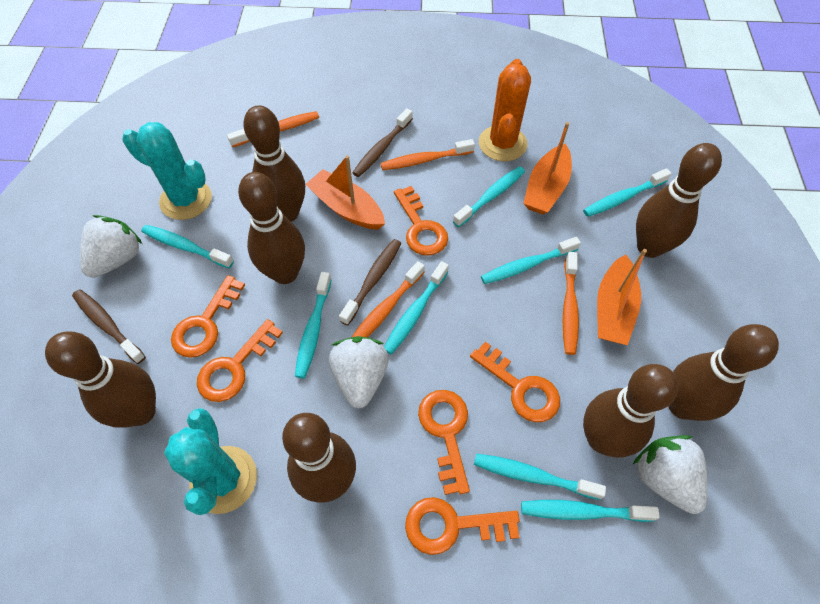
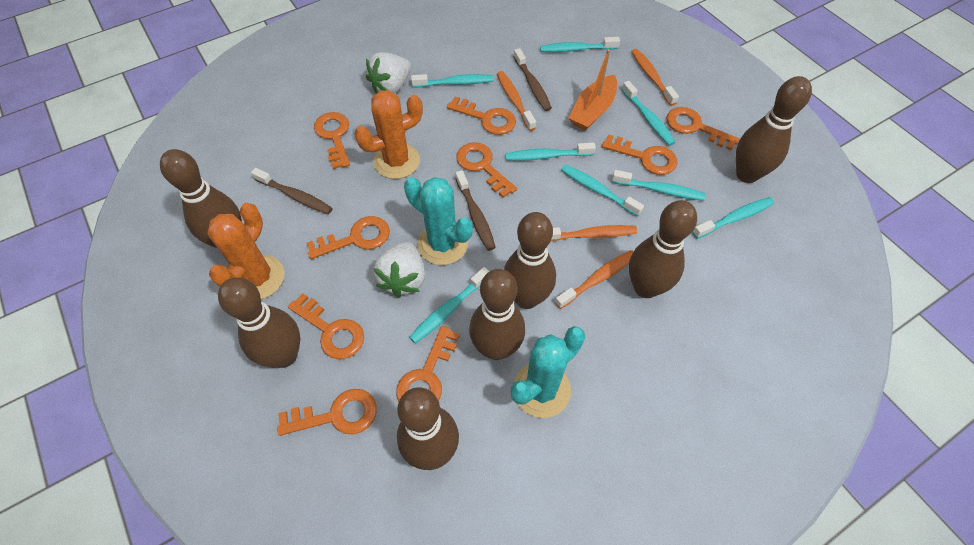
orange boat: 3 -> 1
orange cactus: 1 -> 2
orange key: 6 -> 9
white strawberry: 3 -> 2

